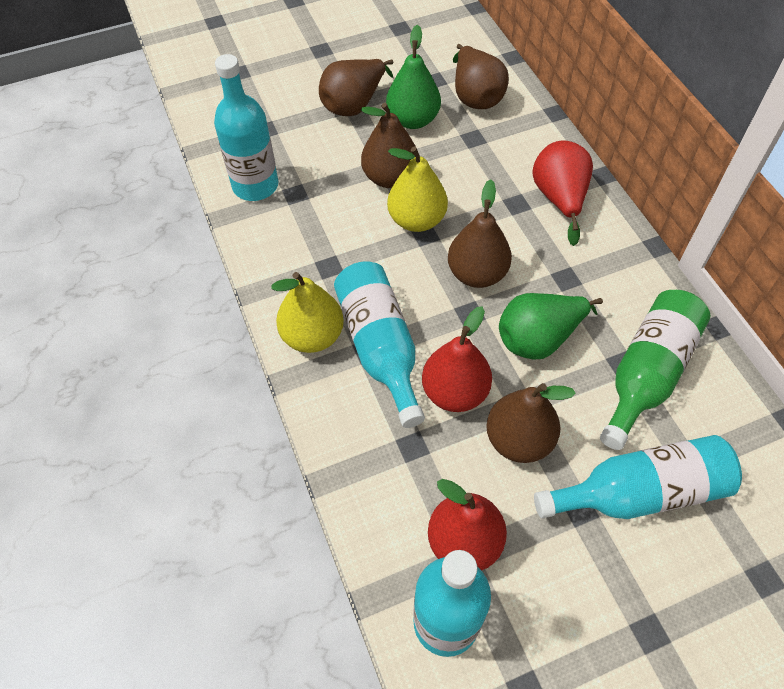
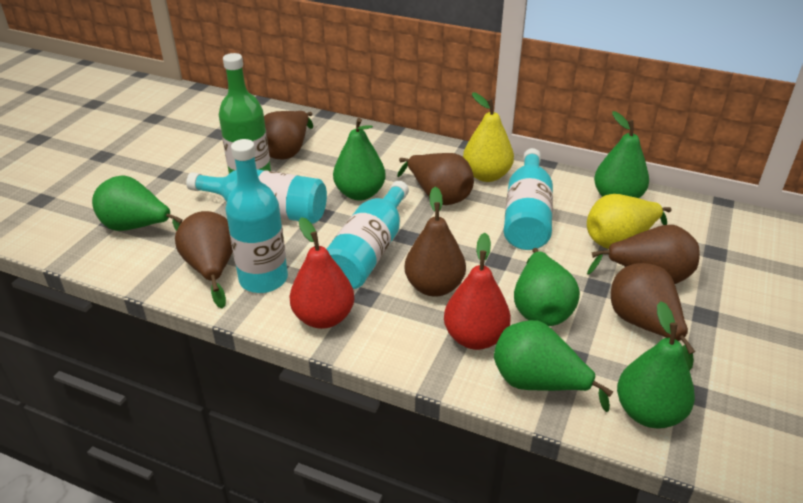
brown pear: 5 -> 6
green pear: 2 -> 6
red pear: 3 -> 2

